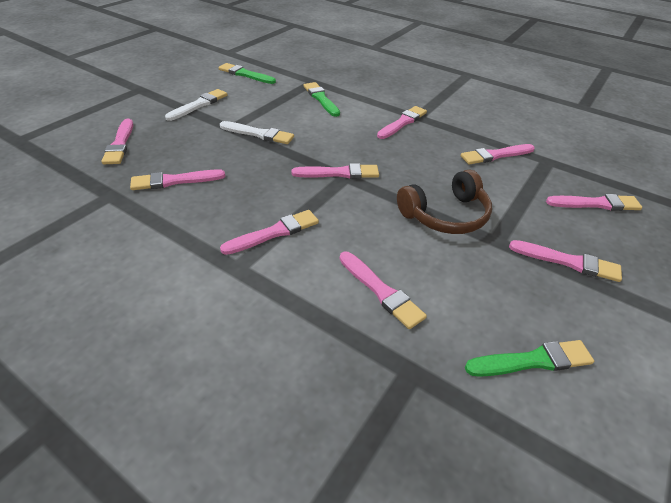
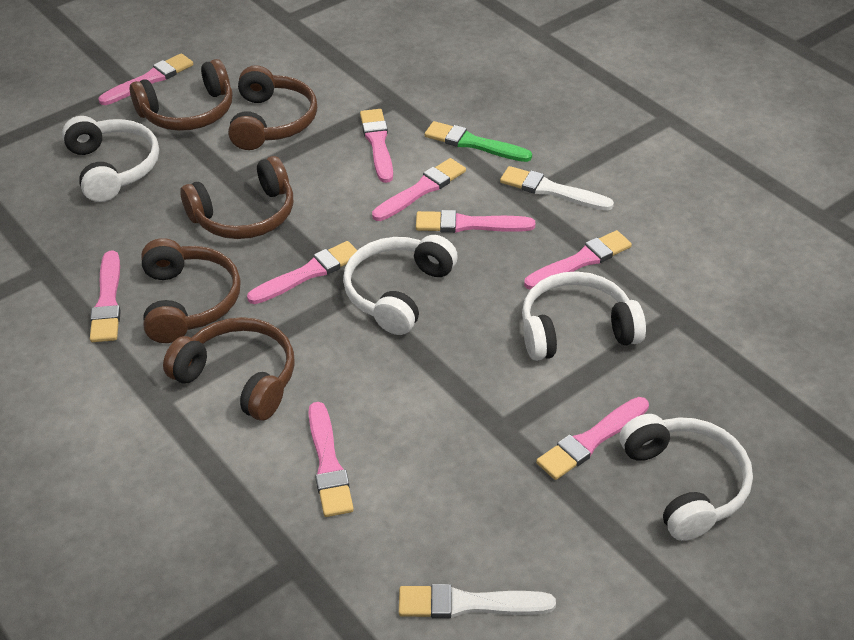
brown headphones: 1 -> 5
green brush: 3 -> 1
white headphones: 0 -> 4

